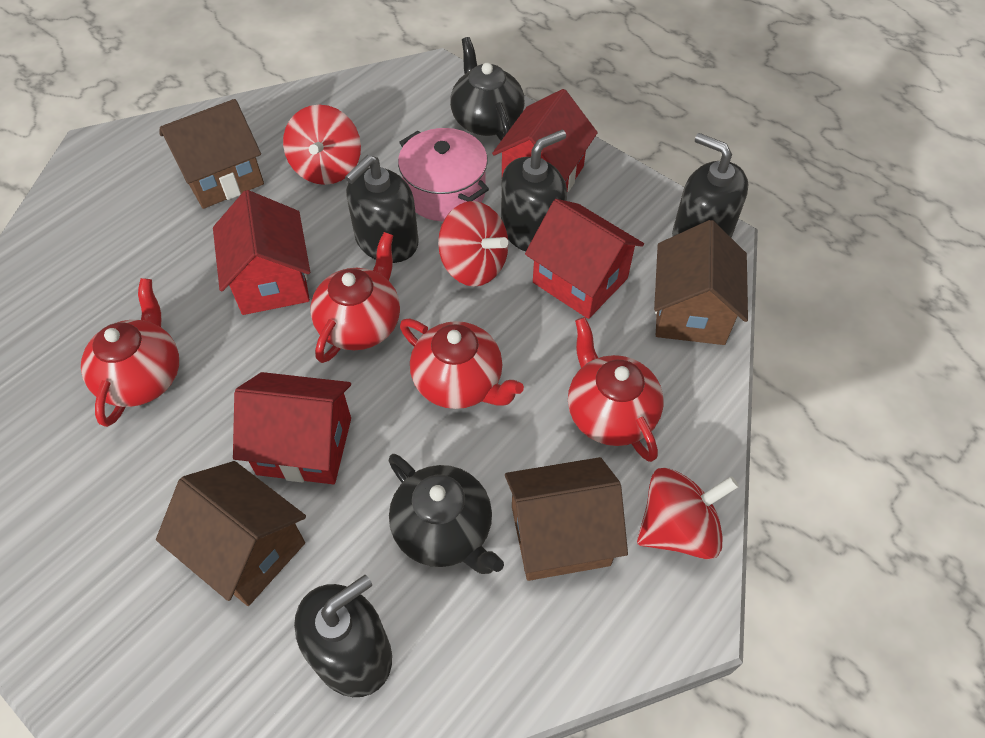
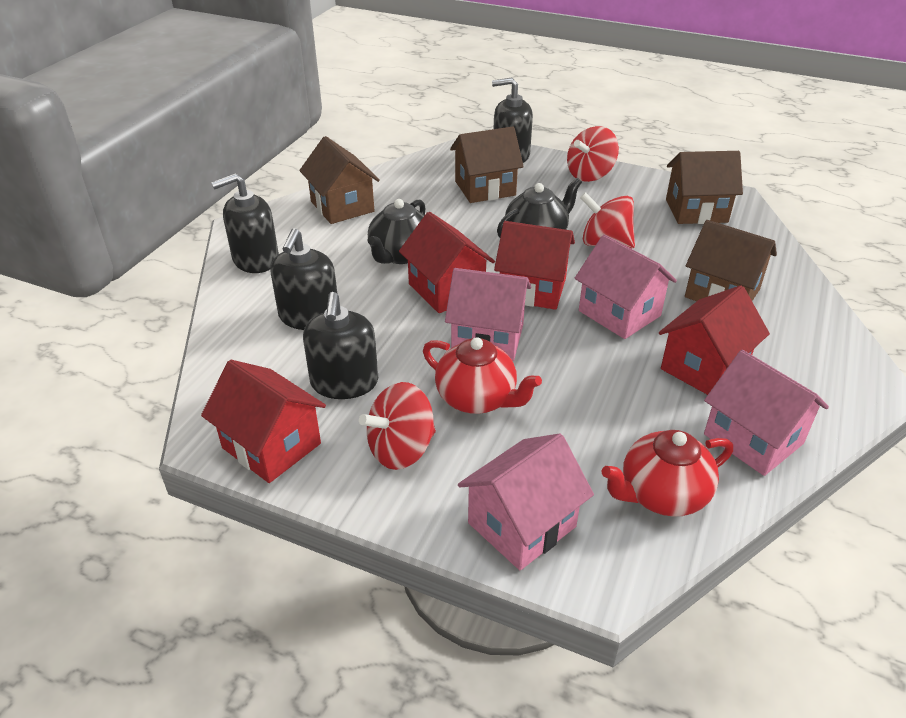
pink house: 0 -> 4
pink pot: 1 -> 0
red teapot: 4 -> 2

